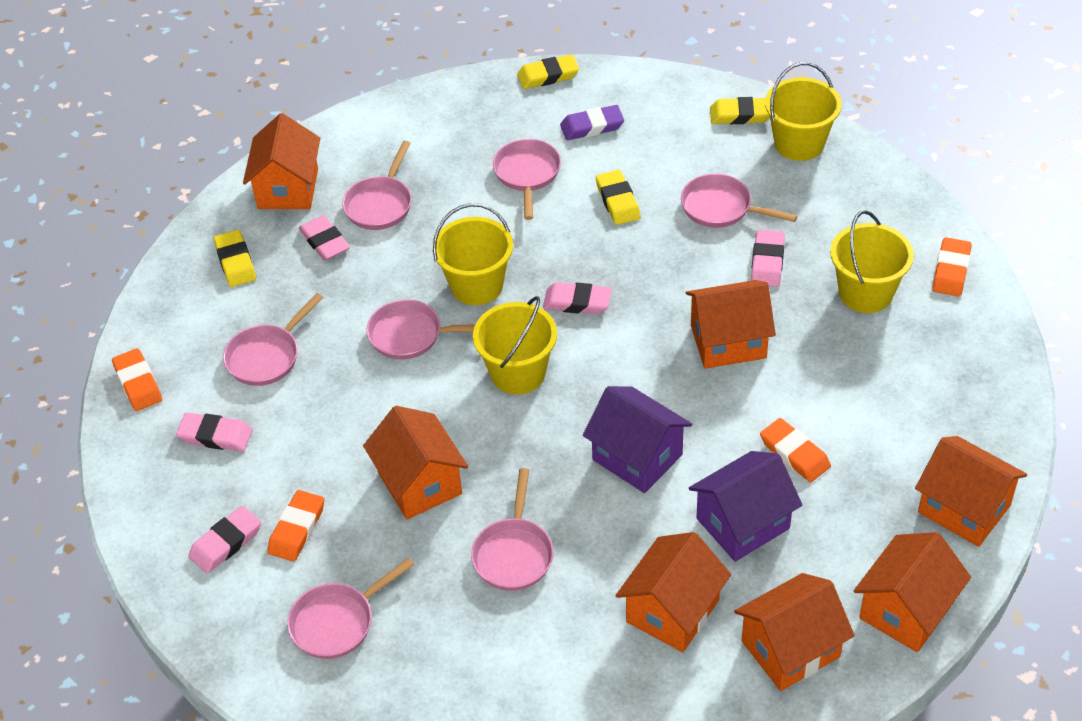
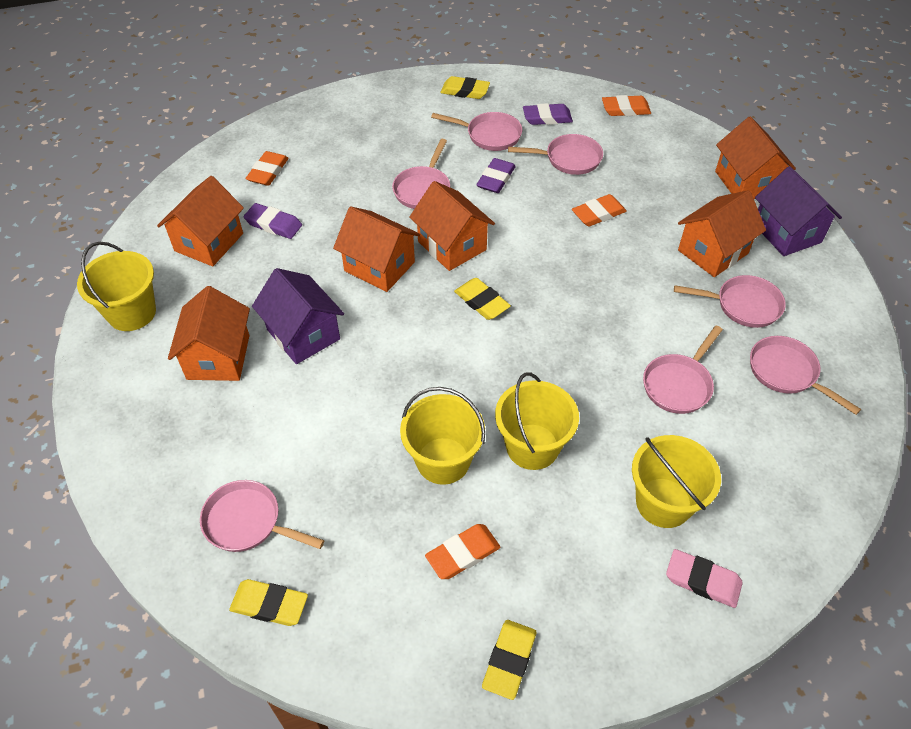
orange house: 7 -> 6
pink eraser: 5 -> 1
purple eraser: 1 -> 3

